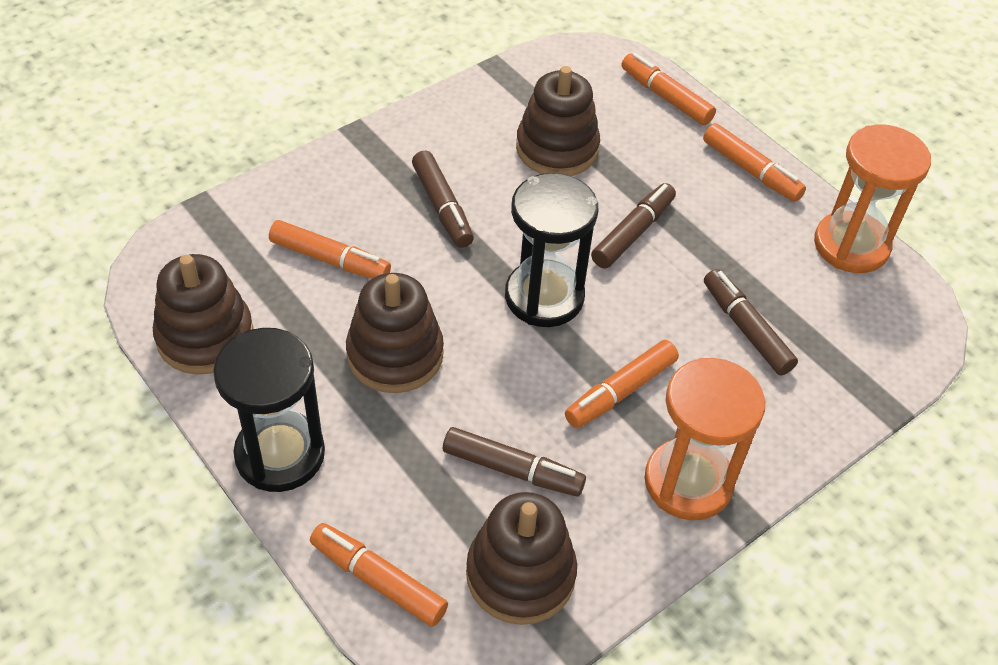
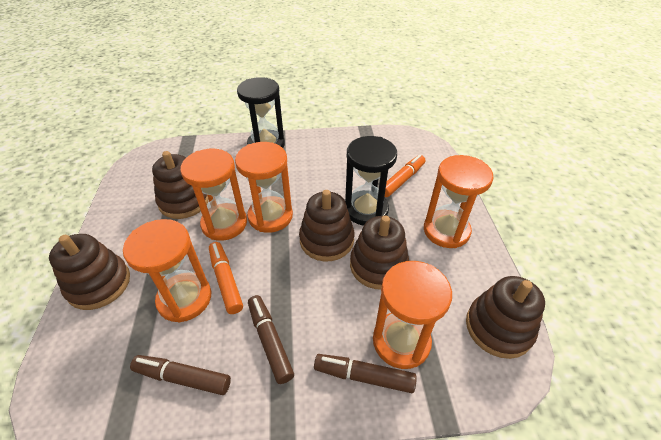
brown marker: 4 -> 3
brown stacking toy: 4 -> 5
orange hourglass: 2 -> 5
orange marker: 5 -> 2

